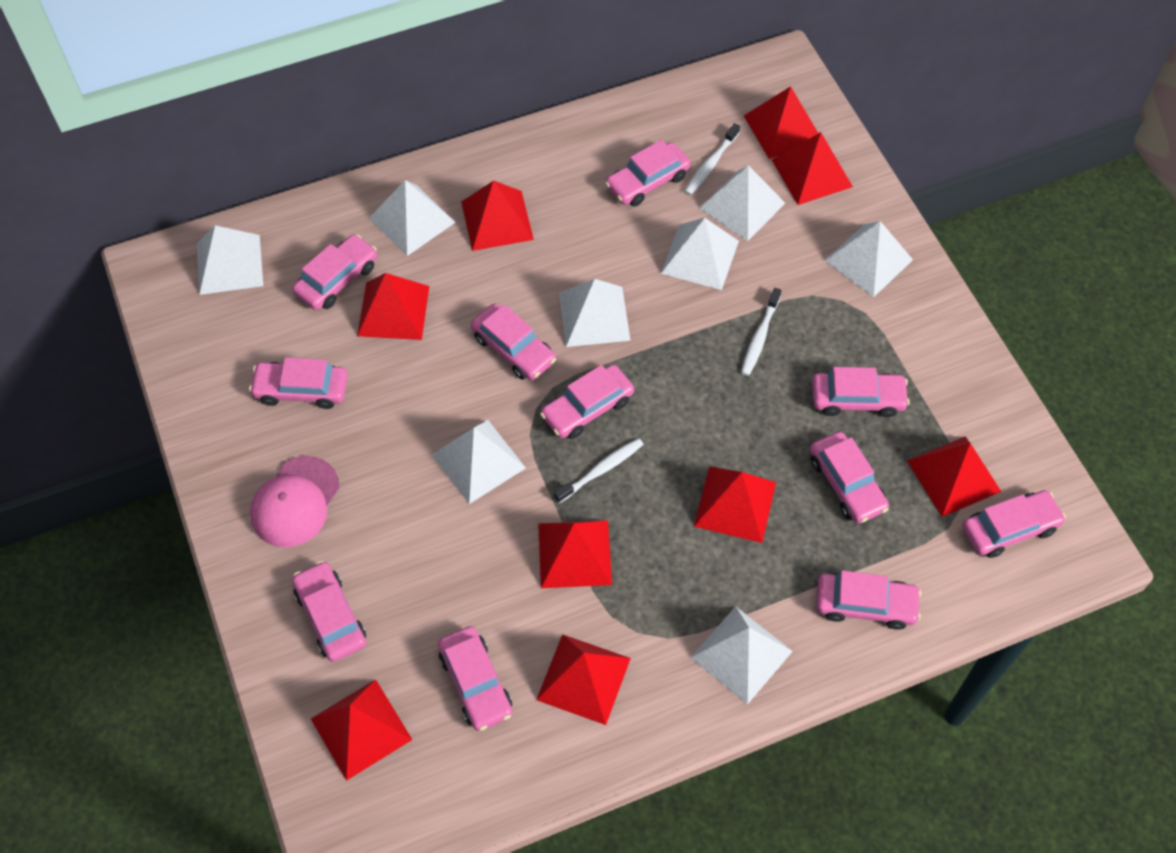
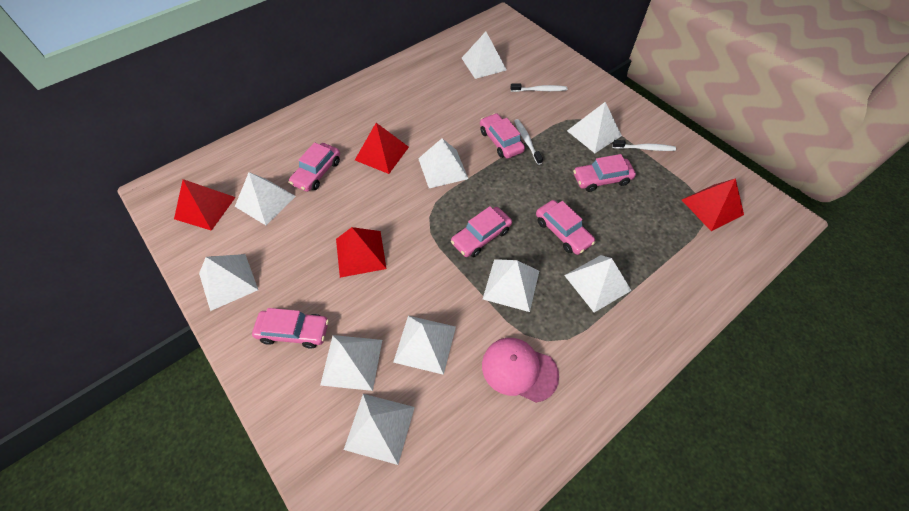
pink car: 11 -> 6
red pyramid: 9 -> 4
white pyramid: 8 -> 10

